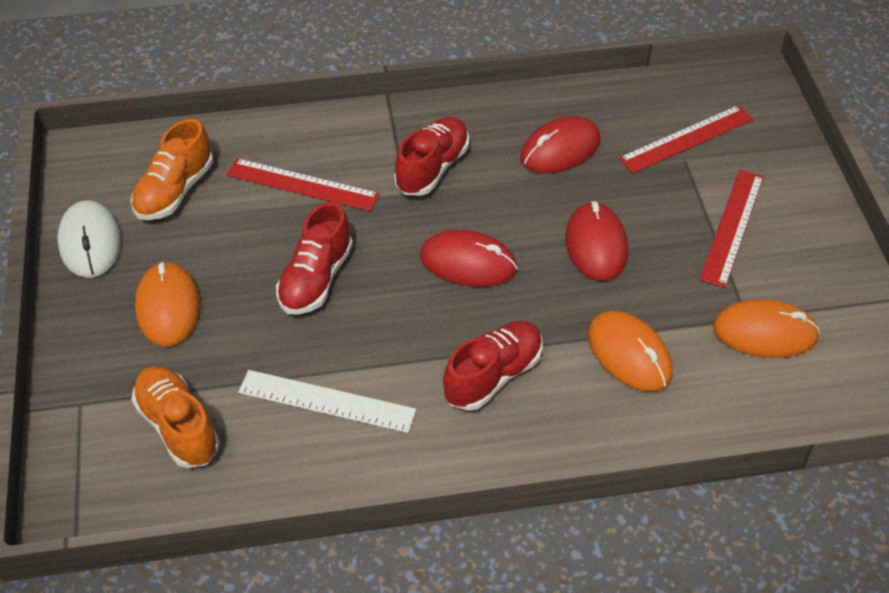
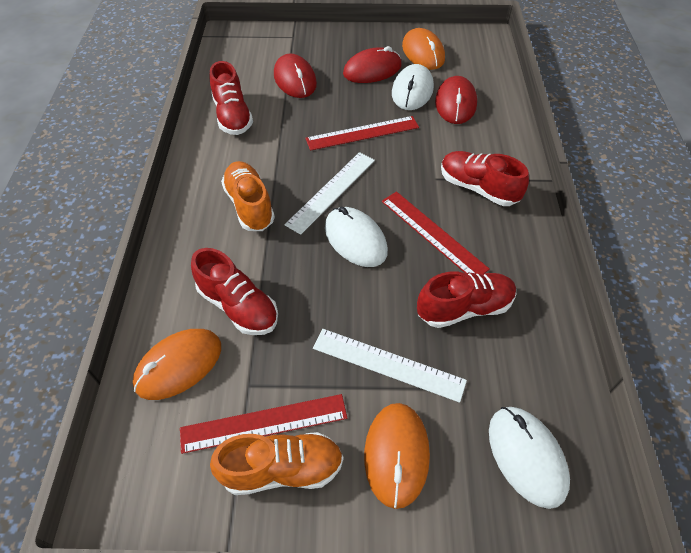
red shoe: 3 -> 4
white mouse: 1 -> 3
white ruler: 1 -> 2

